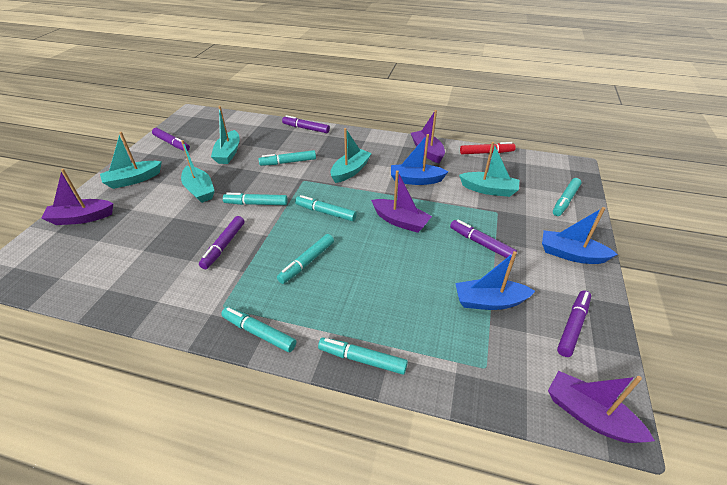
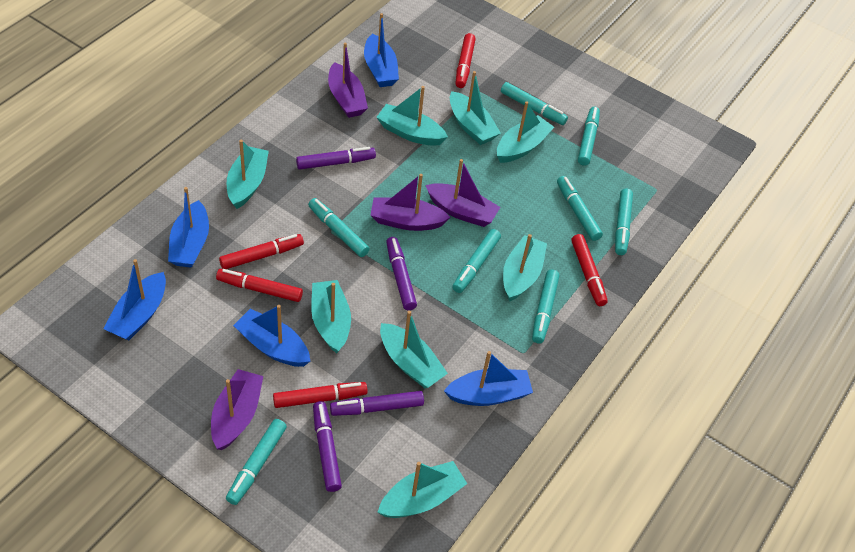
blue boat: 3 -> 5
purple marker: 5 -> 4
red marker: 1 -> 5
turquoise boat: 5 -> 8
turquoise marker: 7 -> 8

